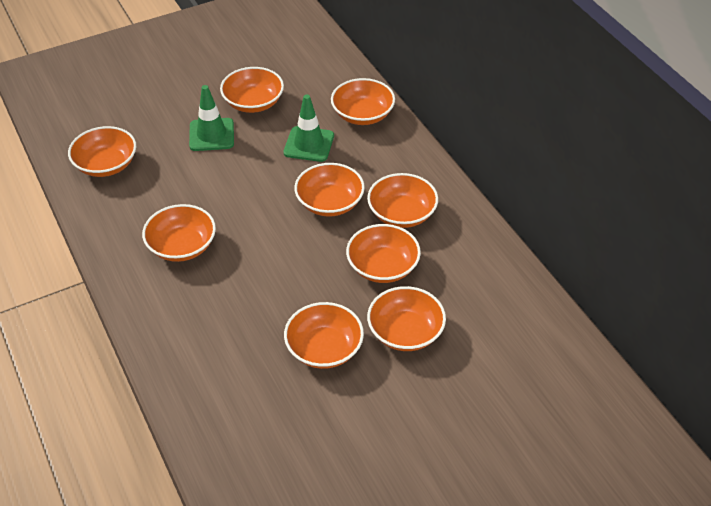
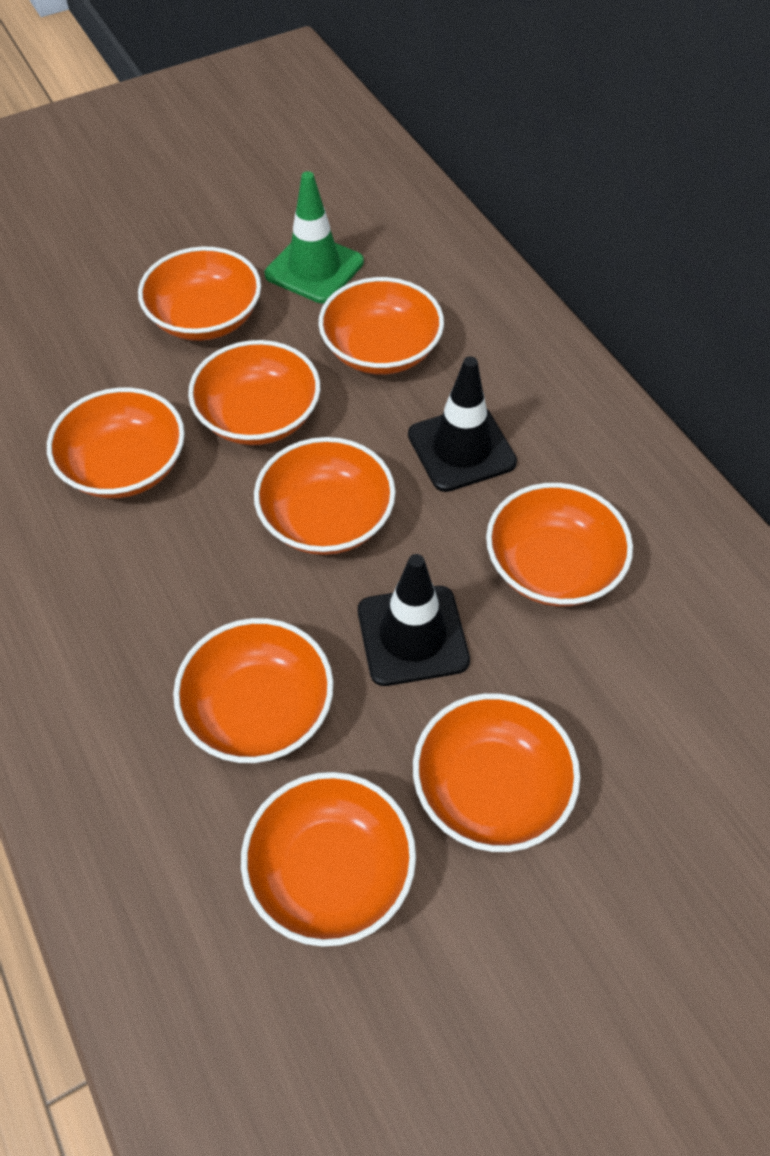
black traffic cone: 0 -> 2
green traffic cone: 2 -> 1

